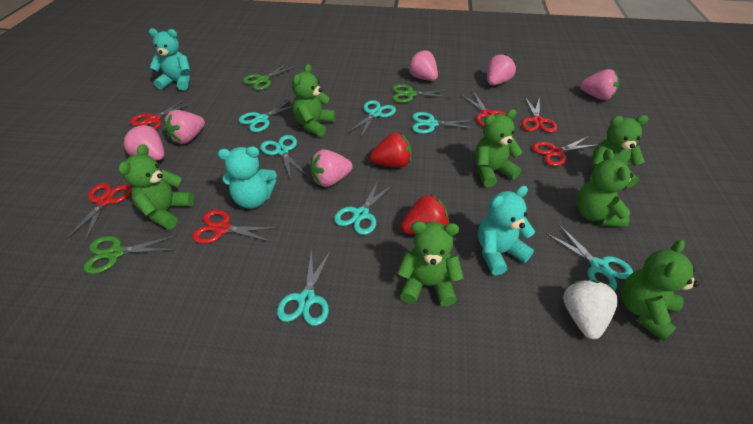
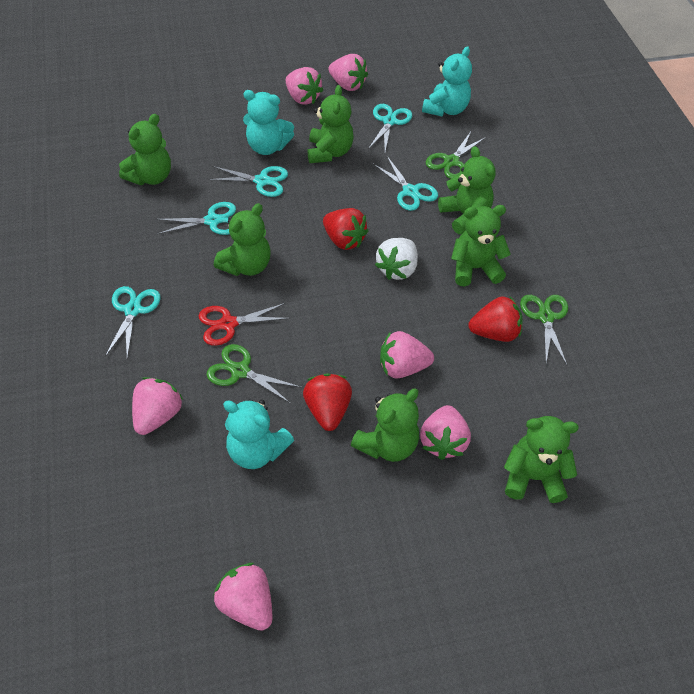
red scissors: 6 -> 1
red strawberry: 2 -> 3
turquoise scissors: 7 -> 5

